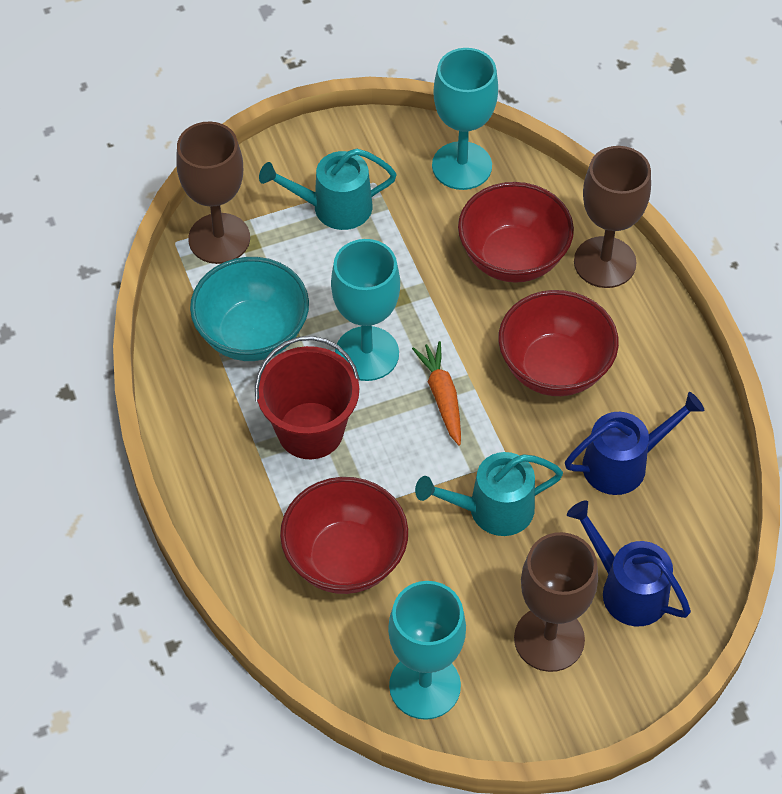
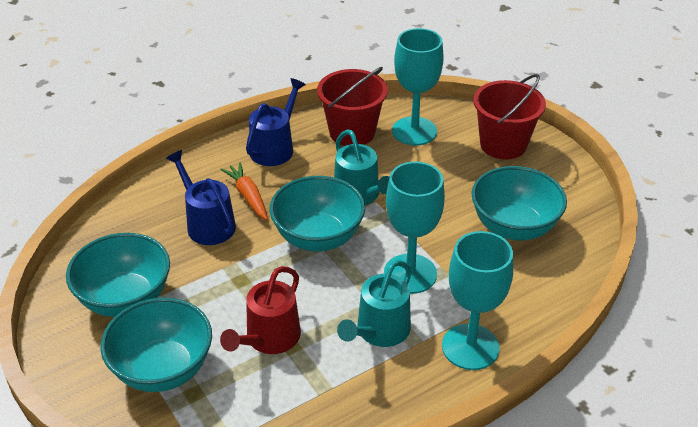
brown goblet: 3 -> 0
red bowl: 3 -> 0
red bucket: 1 -> 2
red watering can: 0 -> 1
turquoise bowl: 1 -> 4

